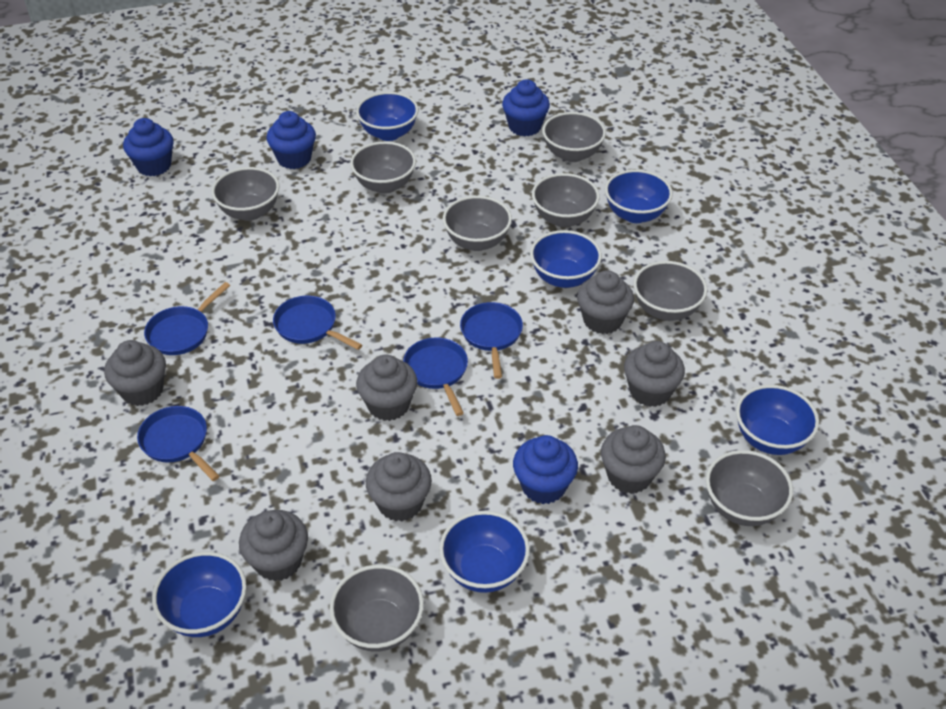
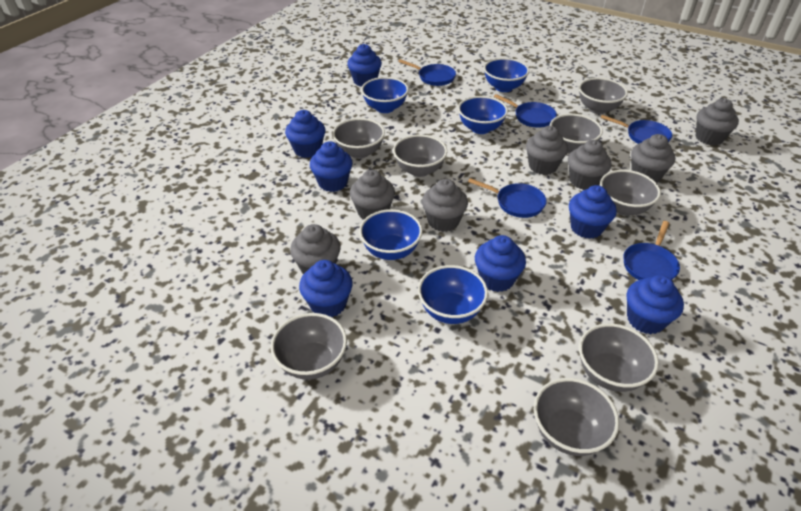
blue bowl: 6 -> 5
blue cupcake: 4 -> 7

